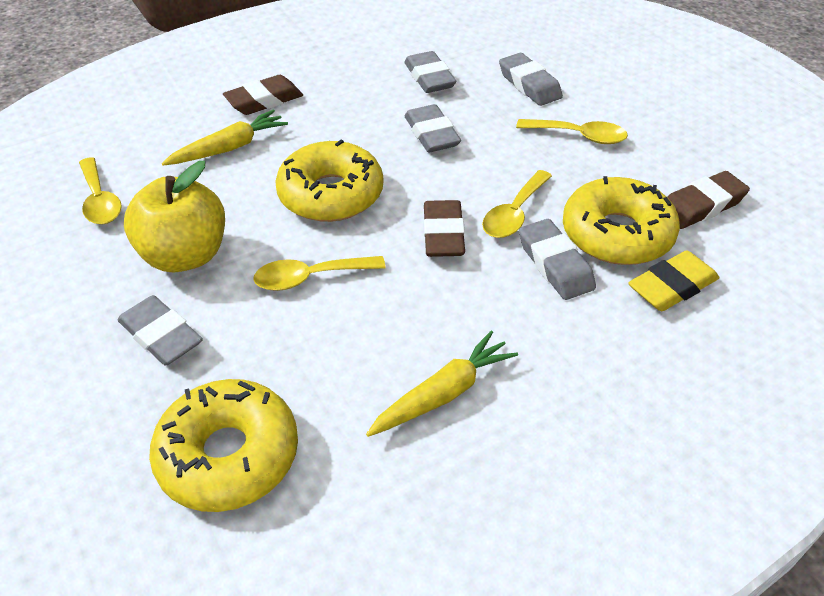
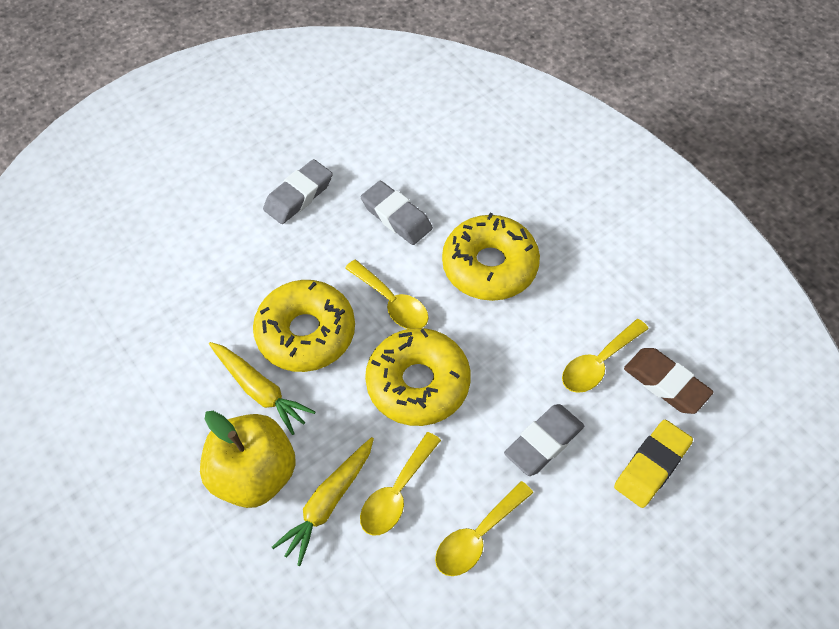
brown eraser: 3 -> 1
grey eraser: 5 -> 3

